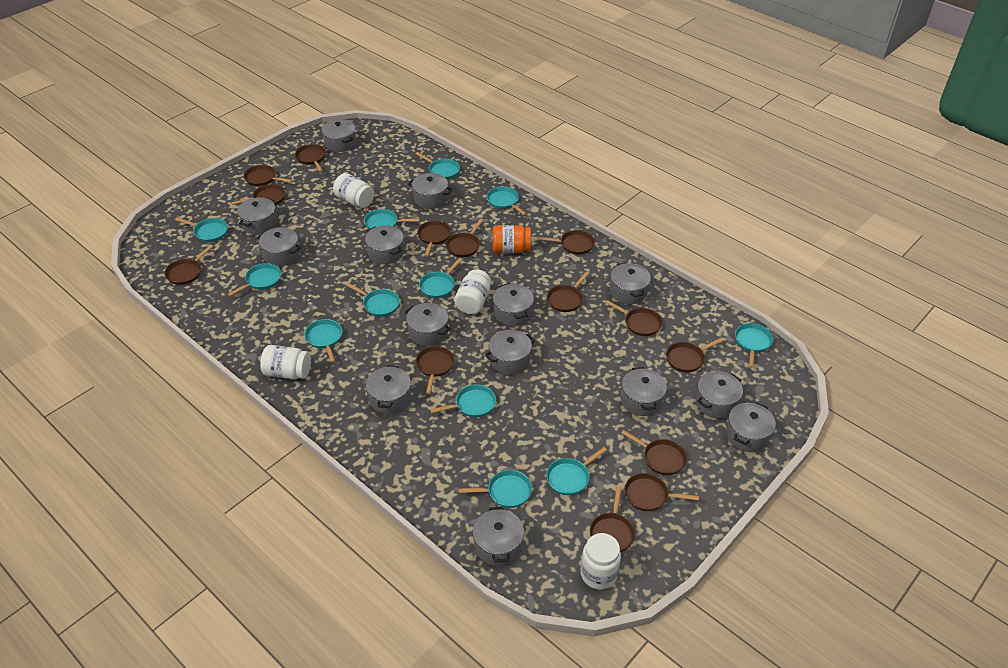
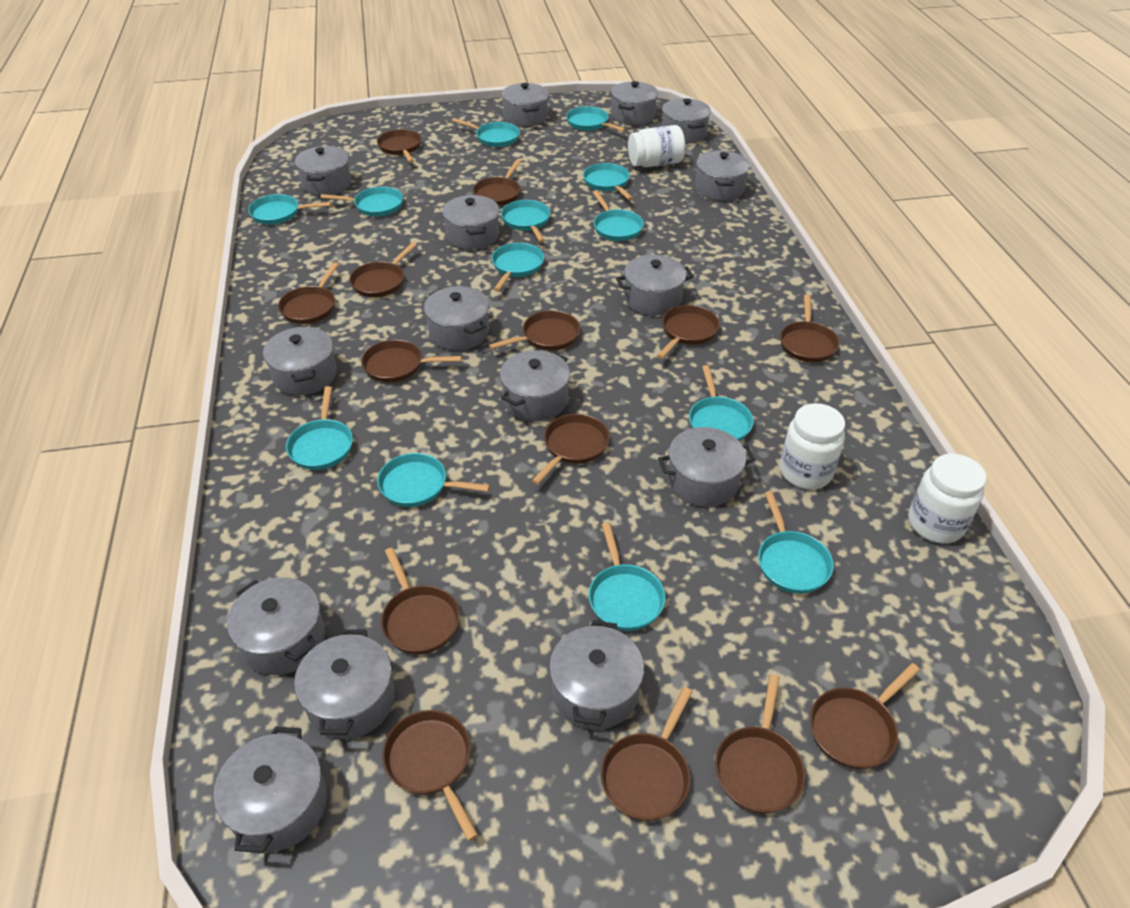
grey pot: 14 -> 15
orange jar: 1 -> 0
turquoise pan: 12 -> 13
white jar: 4 -> 3

